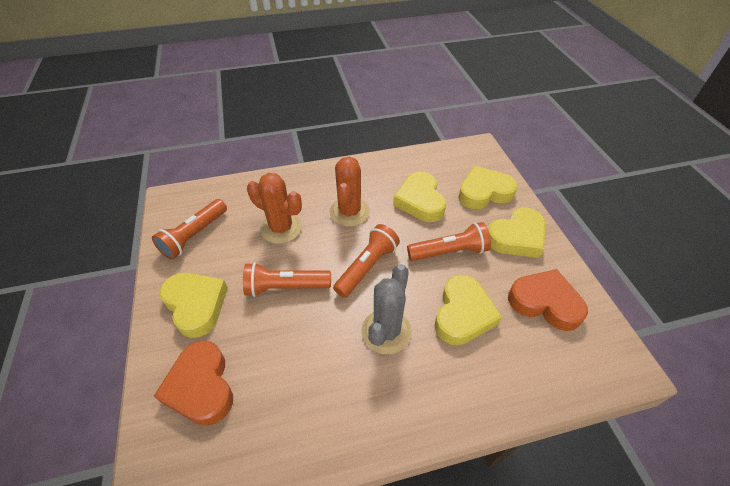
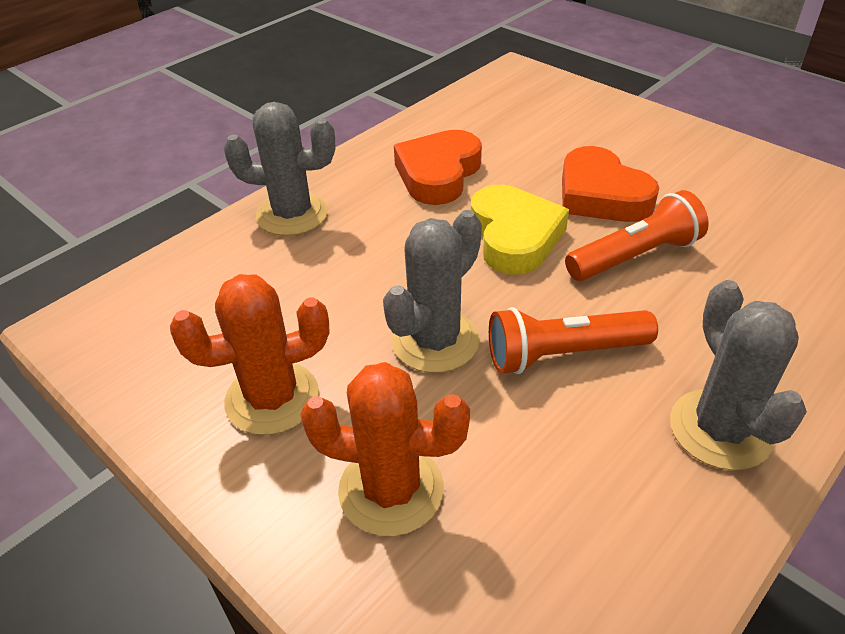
grey cactus: 1 -> 3
orange flashlight: 4 -> 2
yellow heart: 5 -> 1

